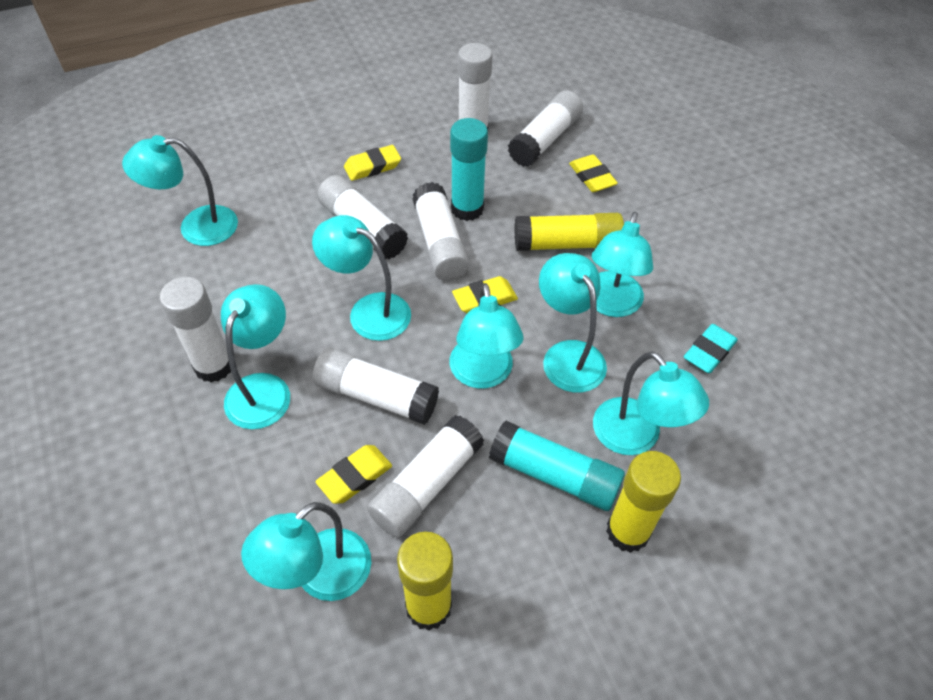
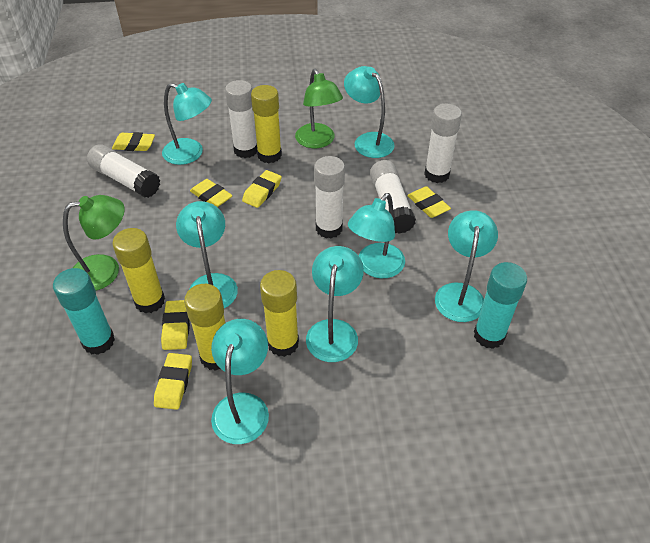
green lamp: 0 -> 2
turquoise eraser: 1 -> 0
turquoise lamp: 8 -> 7
white glue stick: 7 -> 5
yellow eraser: 4 -> 6
yellow glue stick: 3 -> 4

